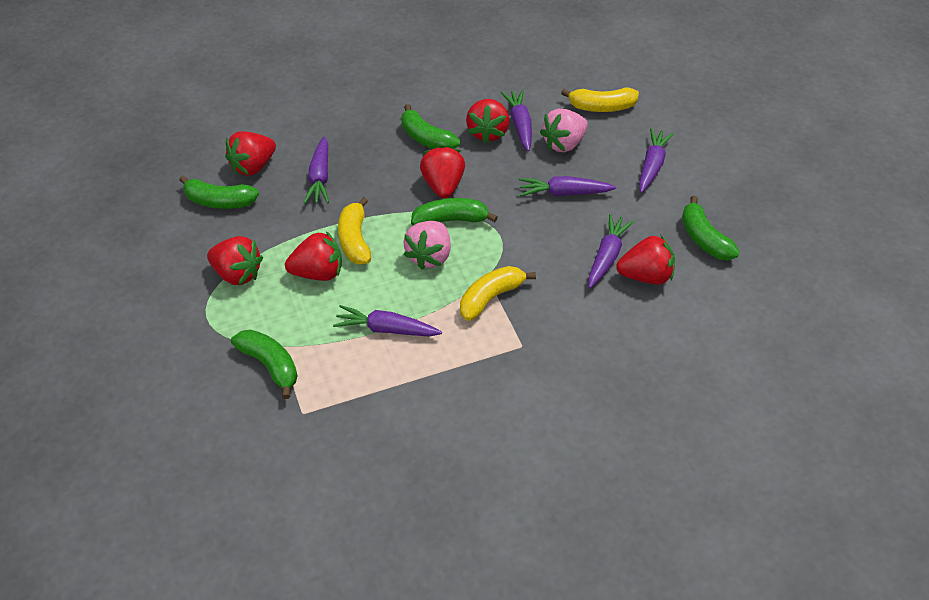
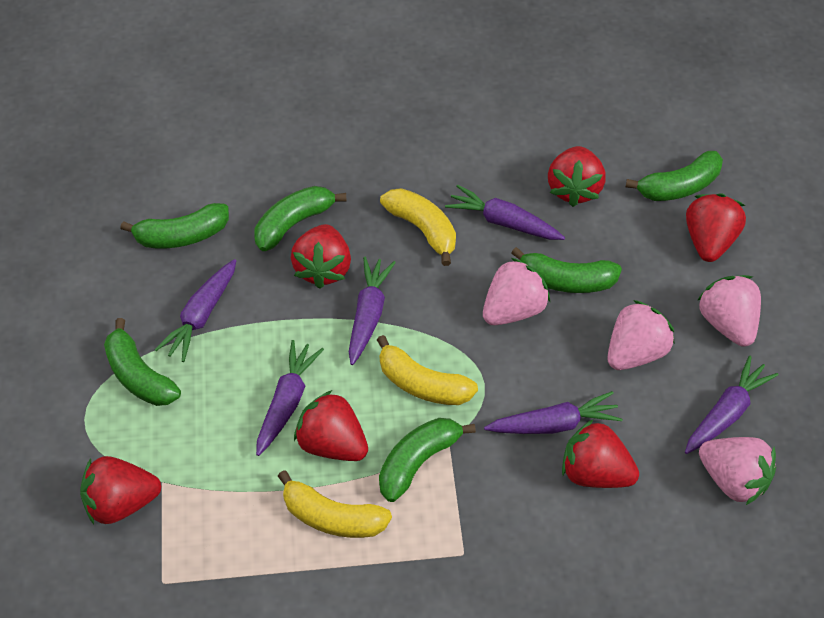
green banana: 5 -> 6
pink strawberry: 2 -> 4

